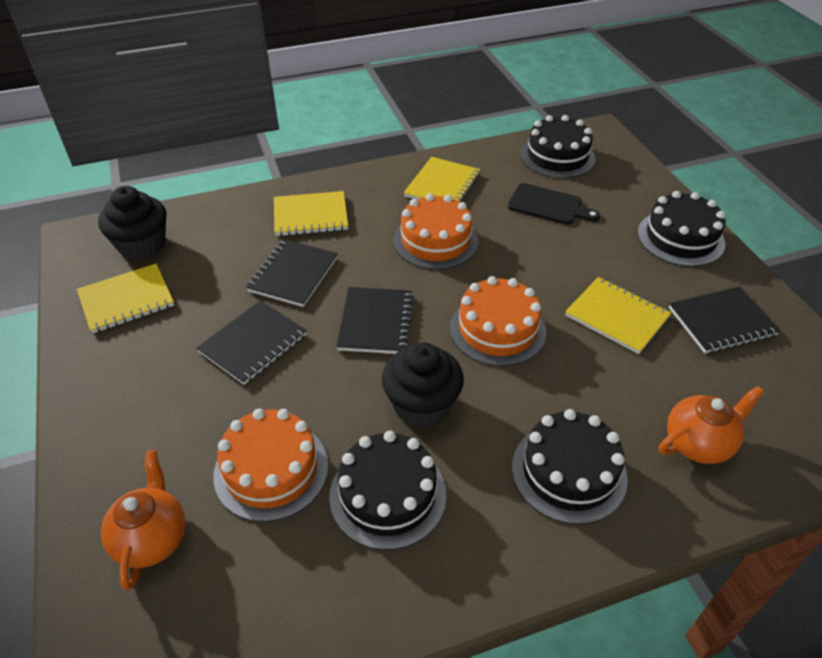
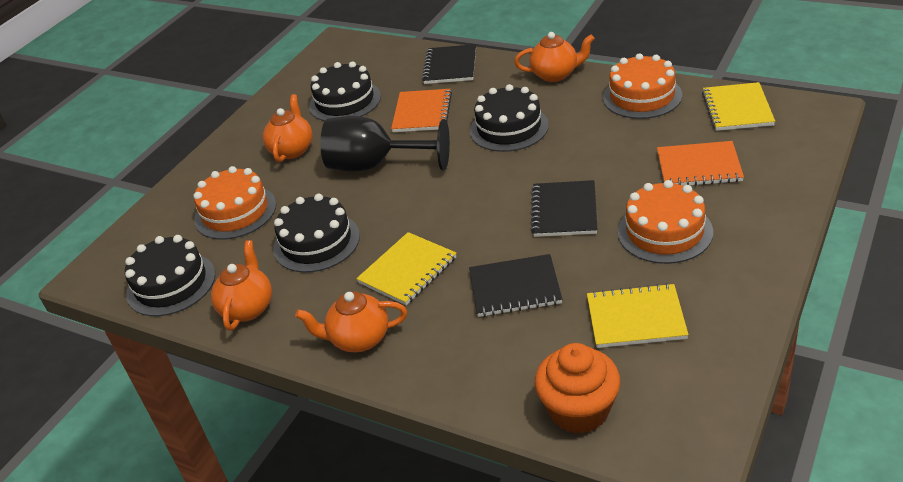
black cupcake: 2 -> 0
black cutting board: 1 -> 0
black goblet: 0 -> 1
black notebook: 4 -> 3
orange cupcake: 0 -> 1
orange notebook: 0 -> 2
orange teapot: 2 -> 4
yellow notebook: 4 -> 3

